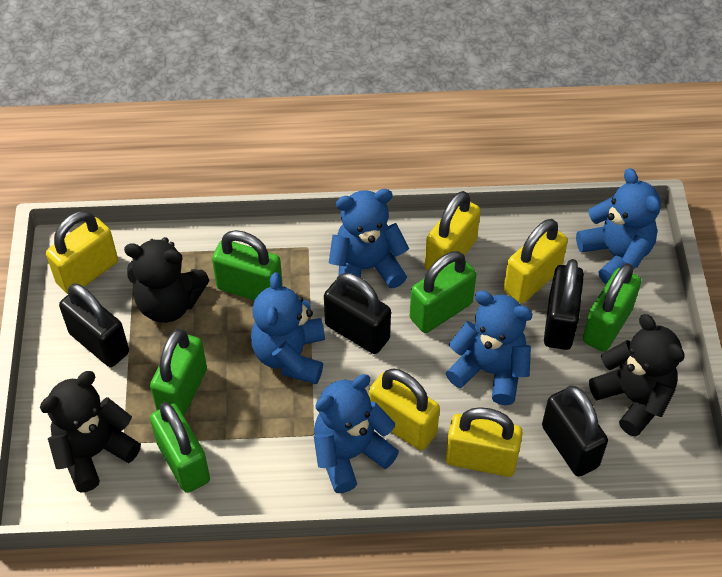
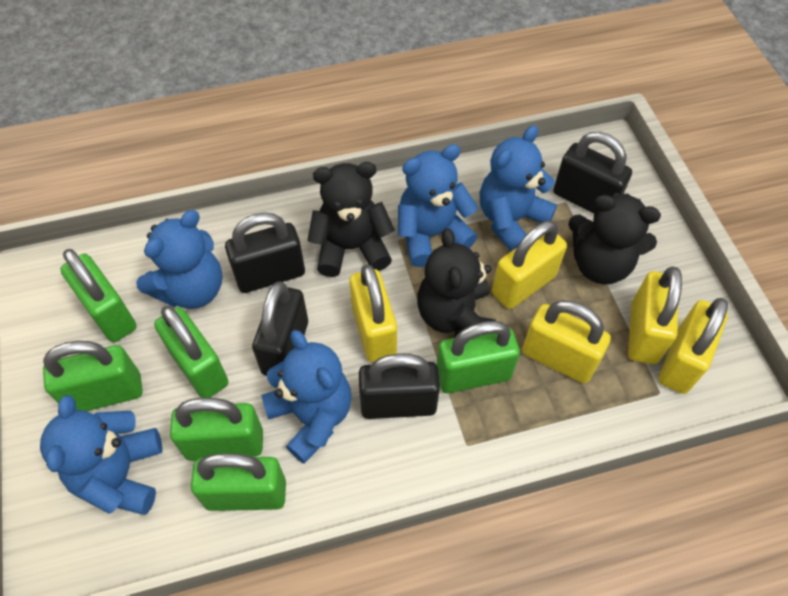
green padlock: 5 -> 6

